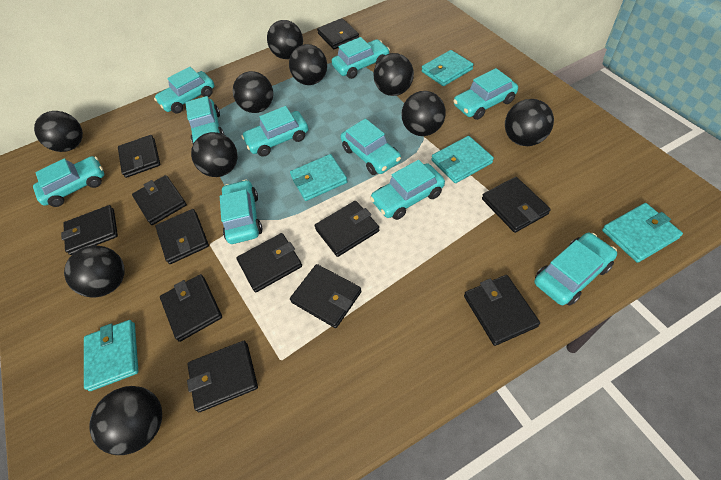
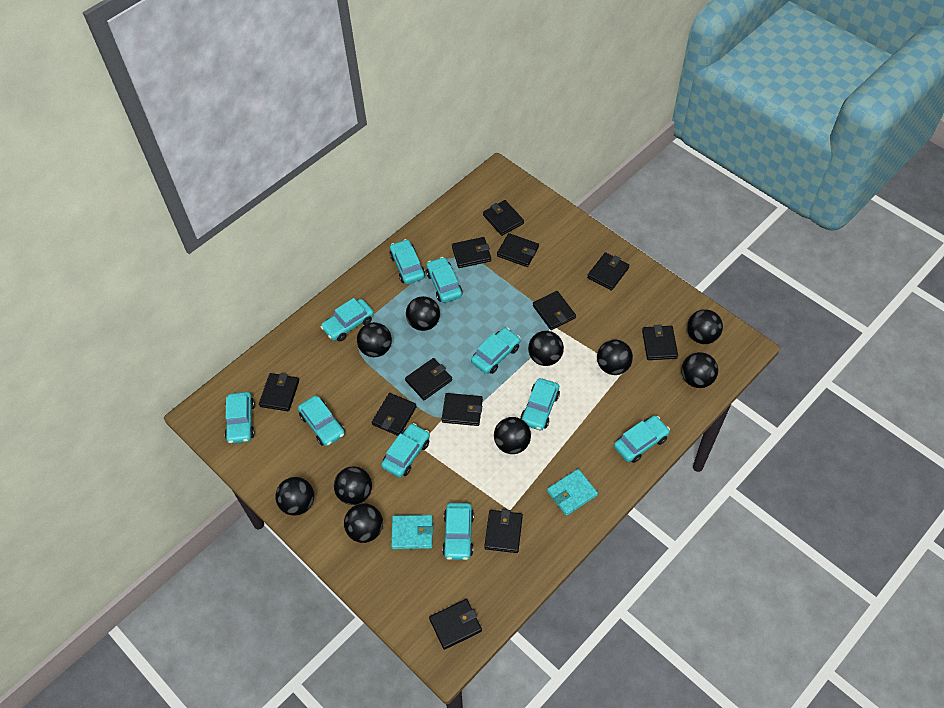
turquoise wallet: 5 -> 2

